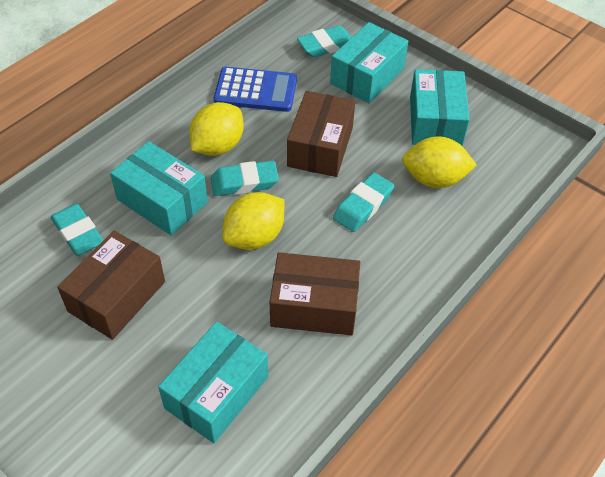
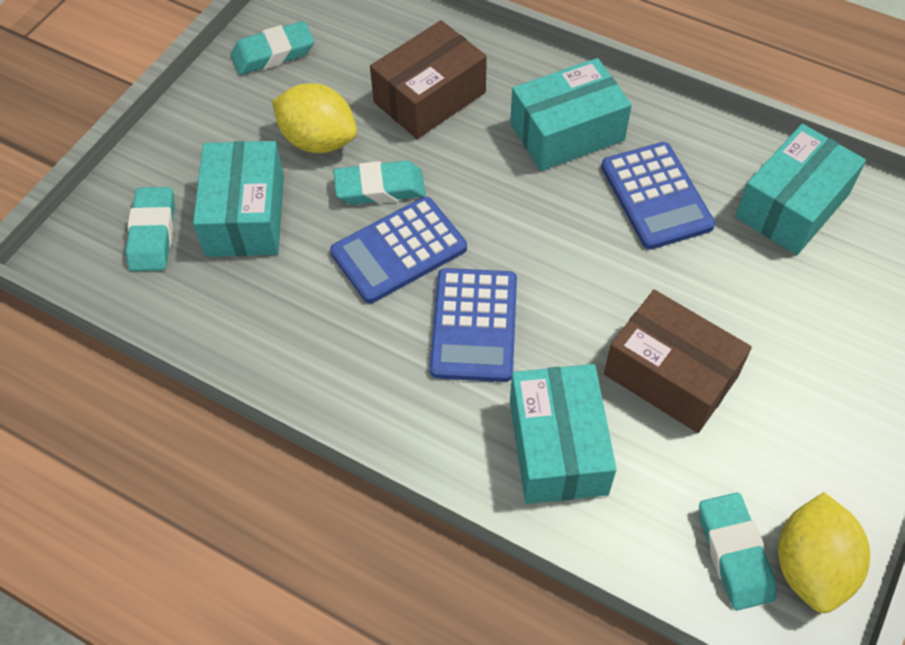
blue calculator: 1 -> 3
brown box: 3 -> 2
yellow lemon: 3 -> 2

